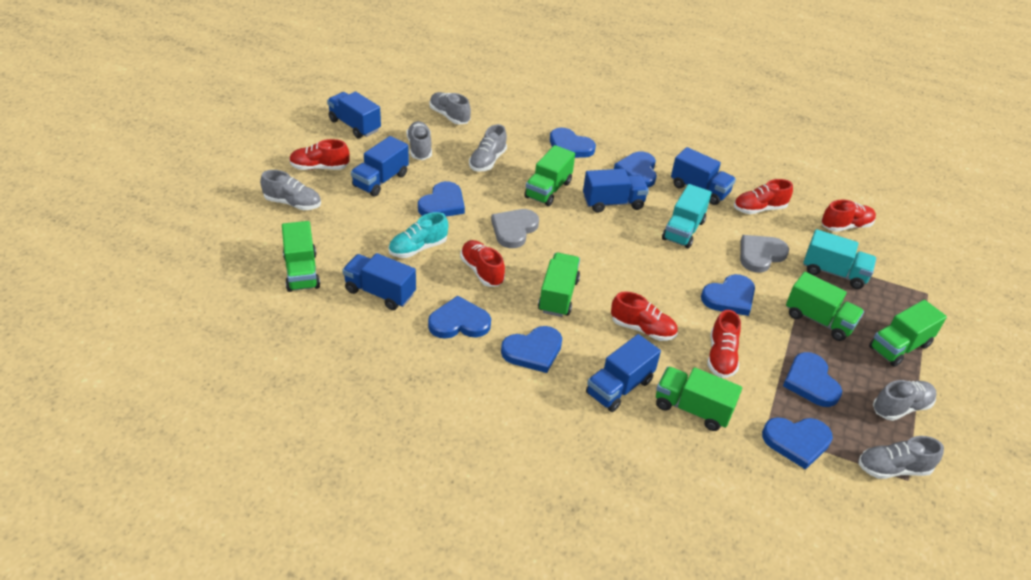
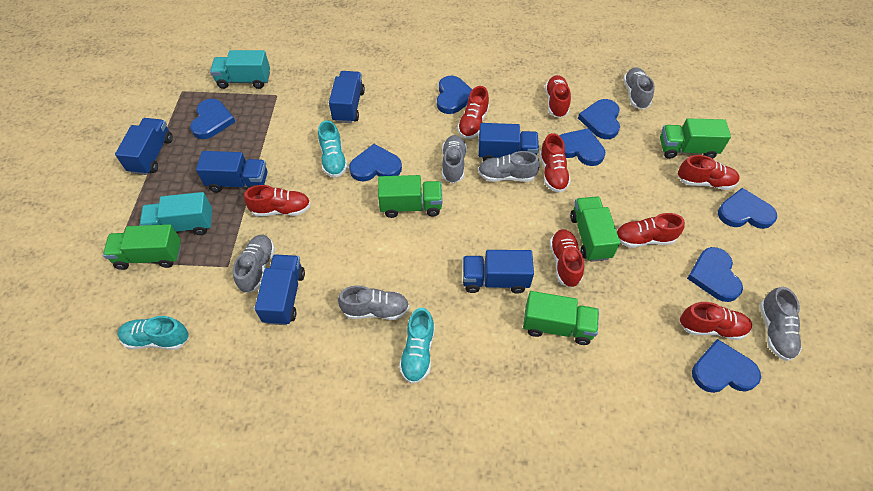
green truck: 6 -> 5
grey heart: 2 -> 0
red shoe: 6 -> 8
turquoise shoe: 1 -> 3

